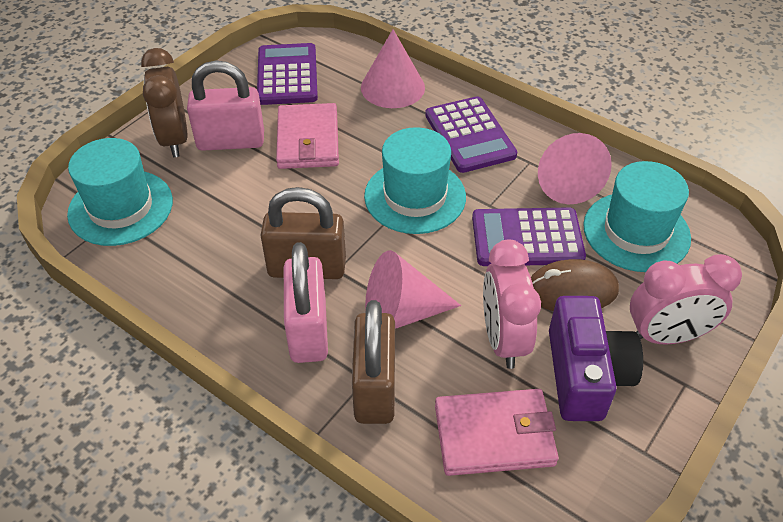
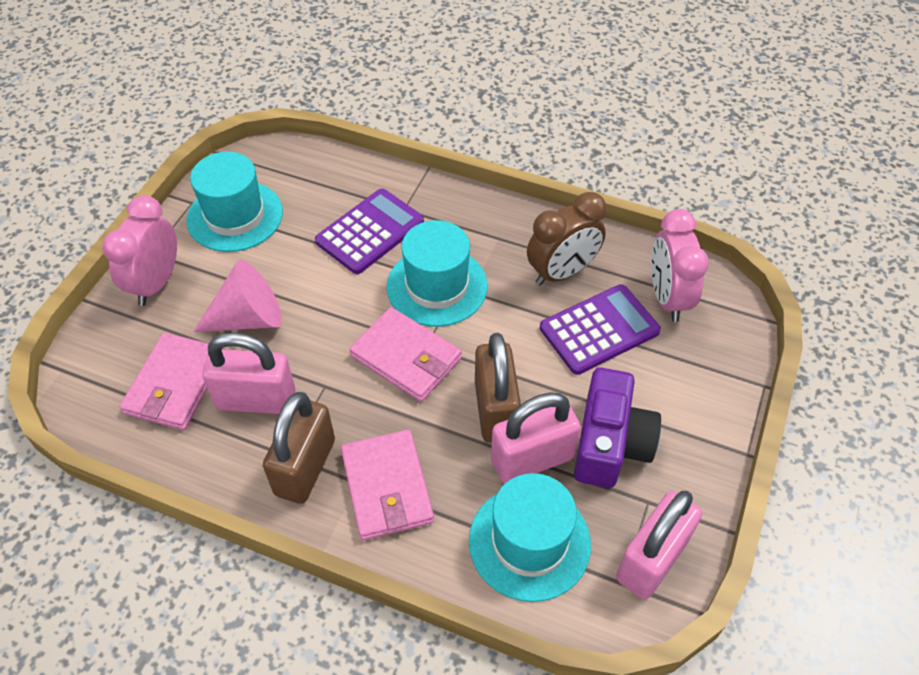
brown mouse: 1 -> 0
pink cone: 3 -> 1
pink padlock: 2 -> 3
pink wallet: 2 -> 3
purple calculator: 3 -> 2

